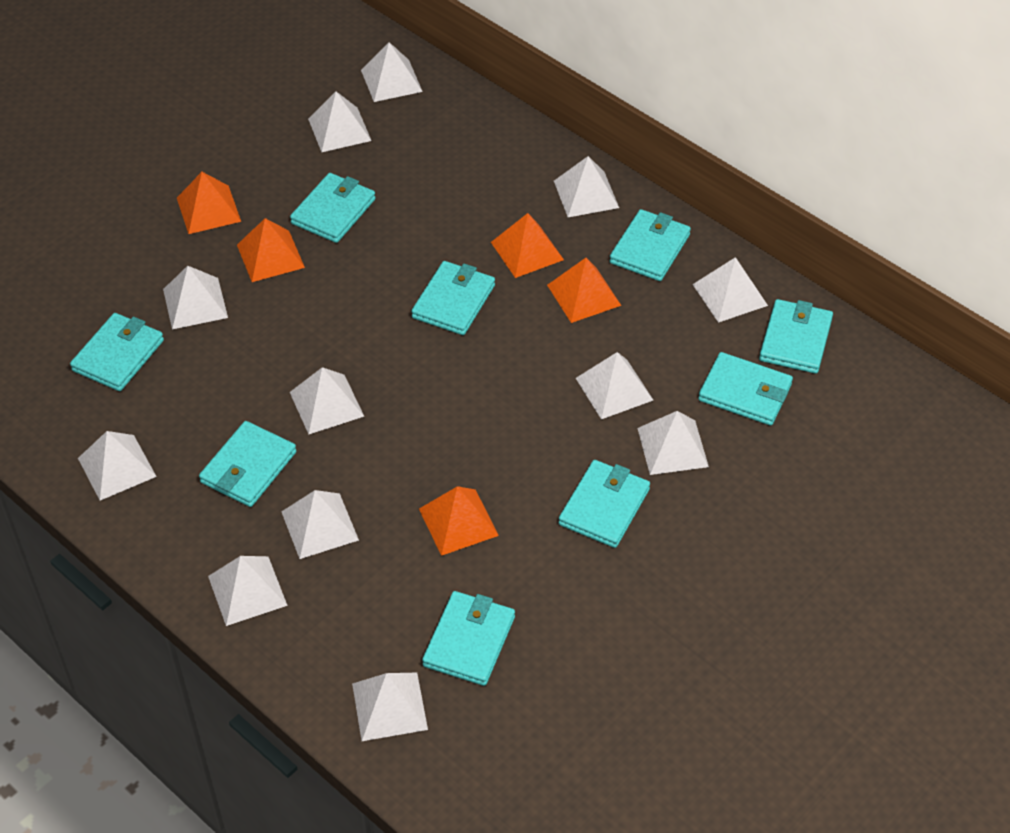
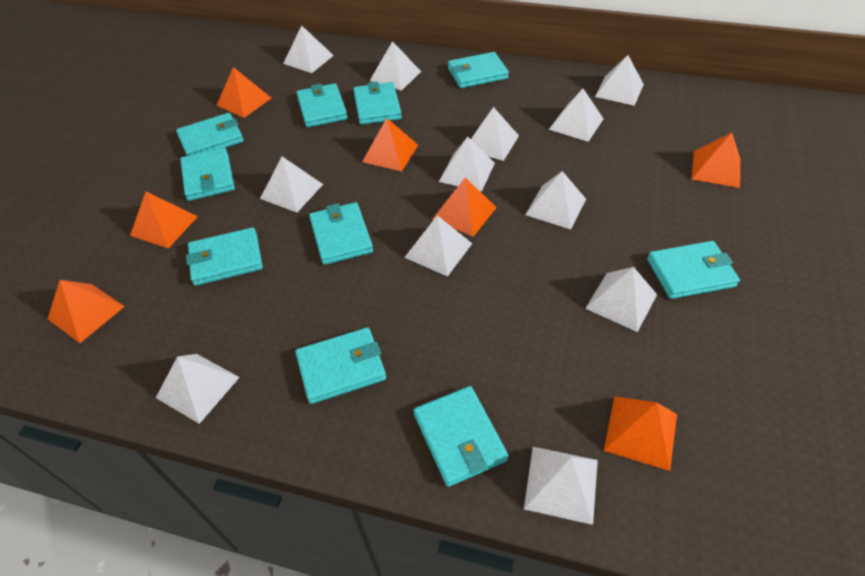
orange pyramid: 5 -> 7
turquoise wallet: 9 -> 10

